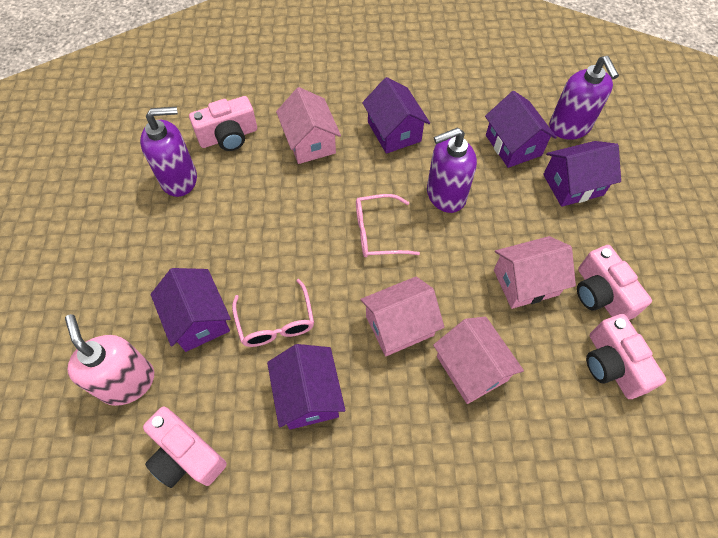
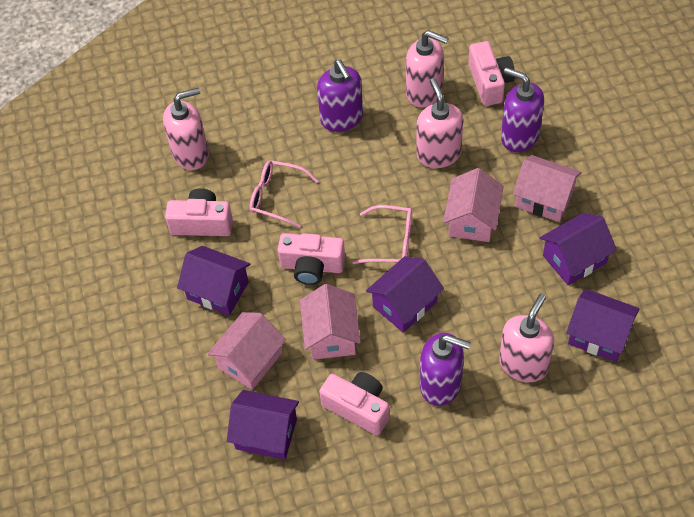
pink soap dispenser: 1 -> 4

